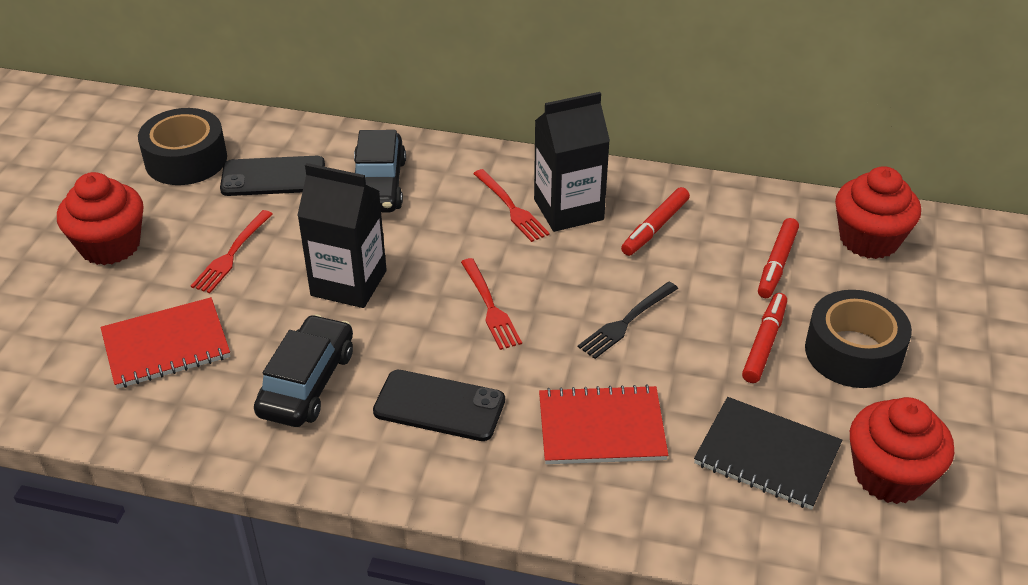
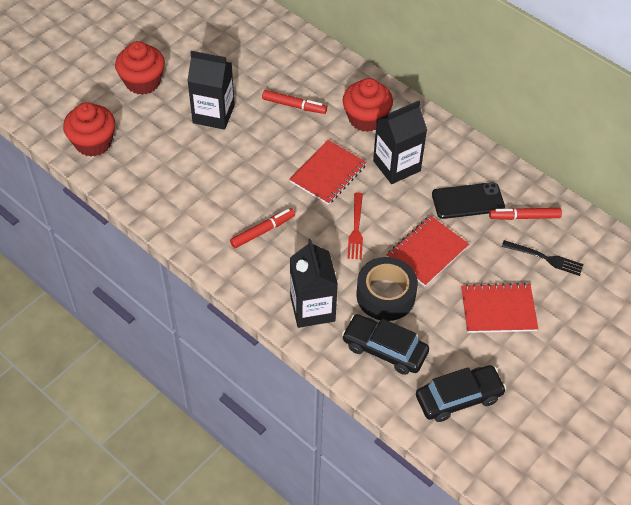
black carton: 2 -> 3
black notebook: 1 -> 0
black phone: 2 -> 1
black tape: 2 -> 1
red fork: 3 -> 1
red notebook: 2 -> 3

